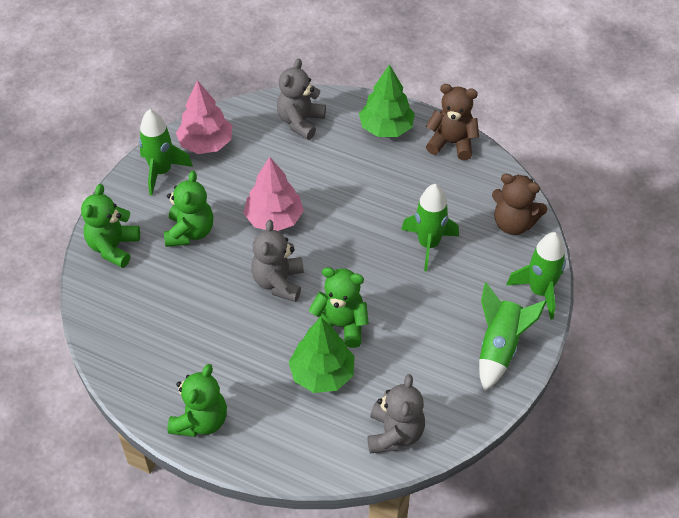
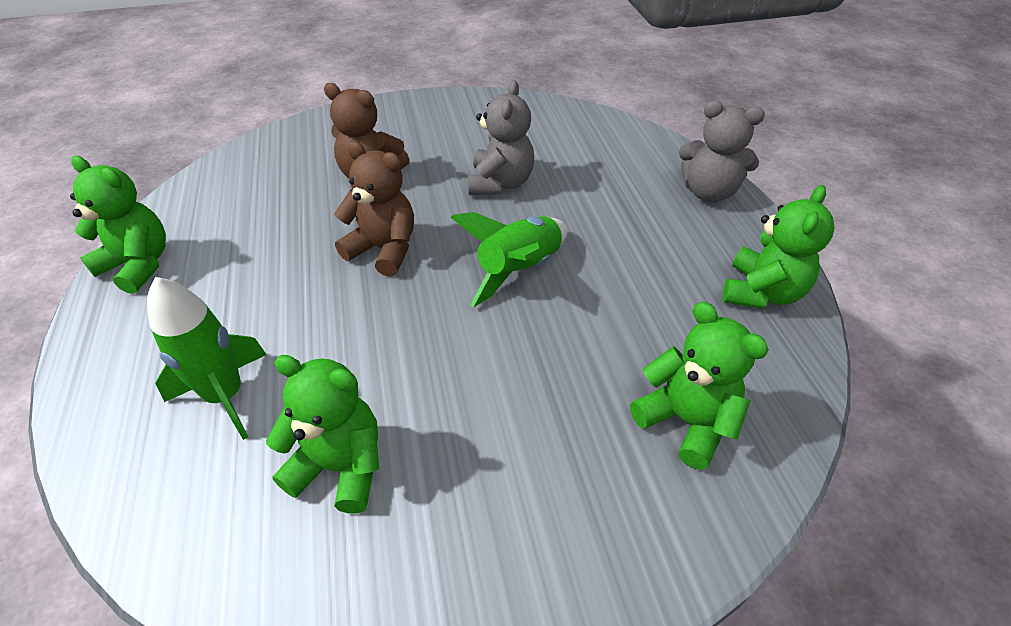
green rocket: 4 -> 2
green tree: 2 -> 0
grey teddy bear: 3 -> 2
pink tree: 2 -> 0

